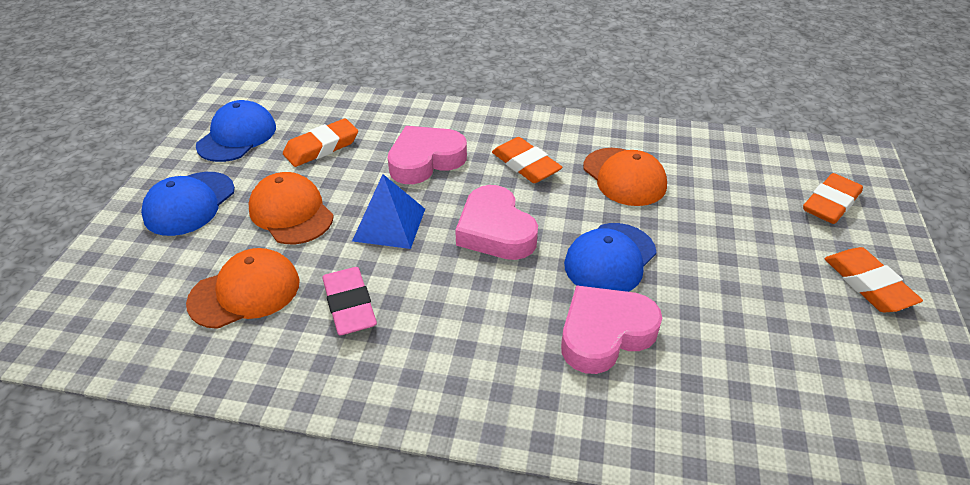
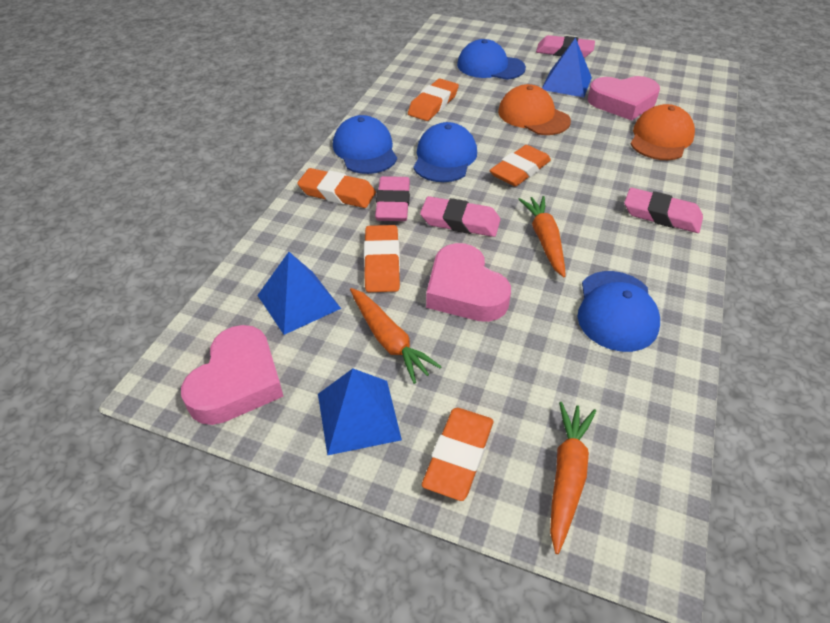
blue cap: 3 -> 4
blue pyramid: 1 -> 3
orange cap: 3 -> 2
orange carrot: 0 -> 3
orange eraser: 4 -> 5
pink eraser: 1 -> 4

